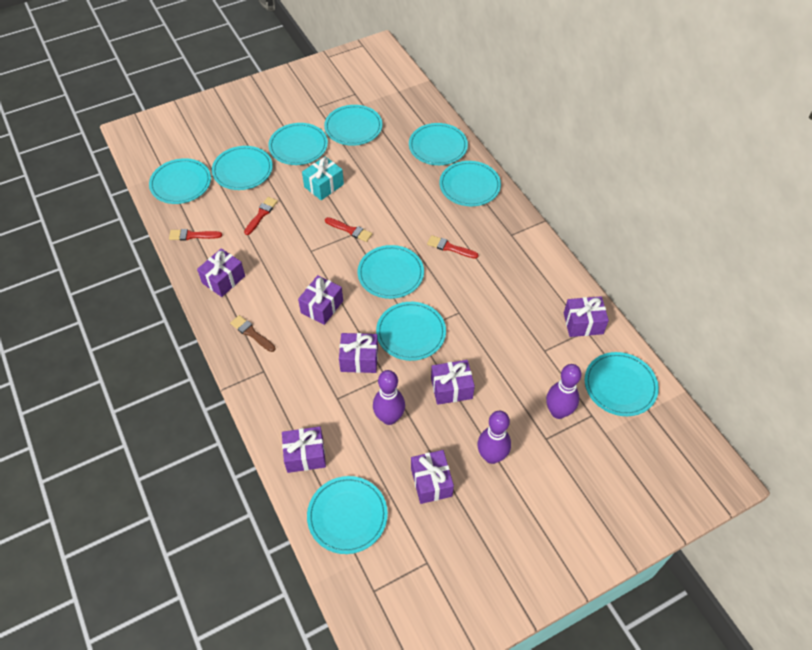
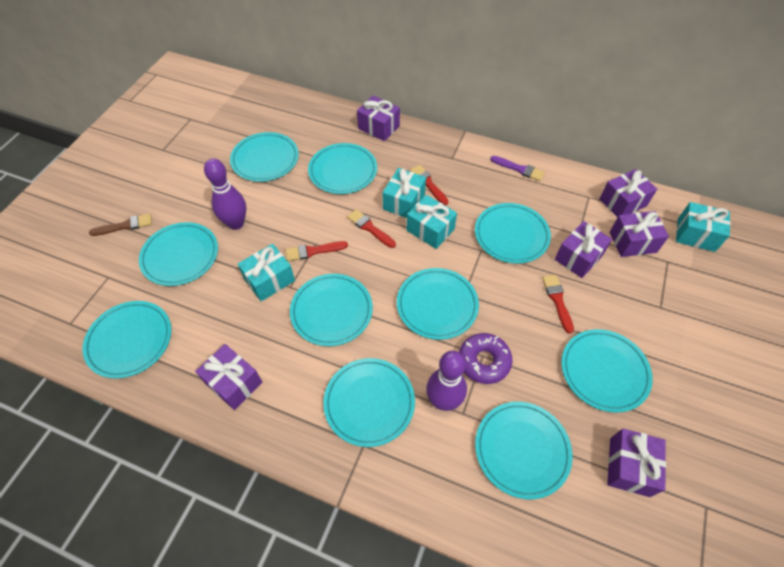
purple bowling pin: 3 -> 2
purple brush: 0 -> 1
purple donut: 0 -> 1
purple gift: 7 -> 6
turquoise gift: 1 -> 4

